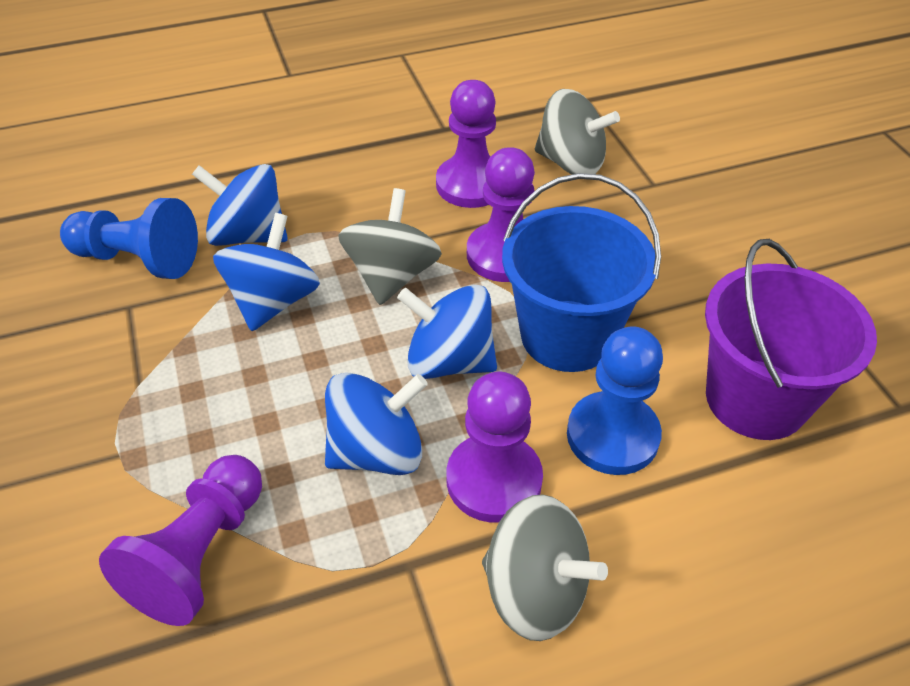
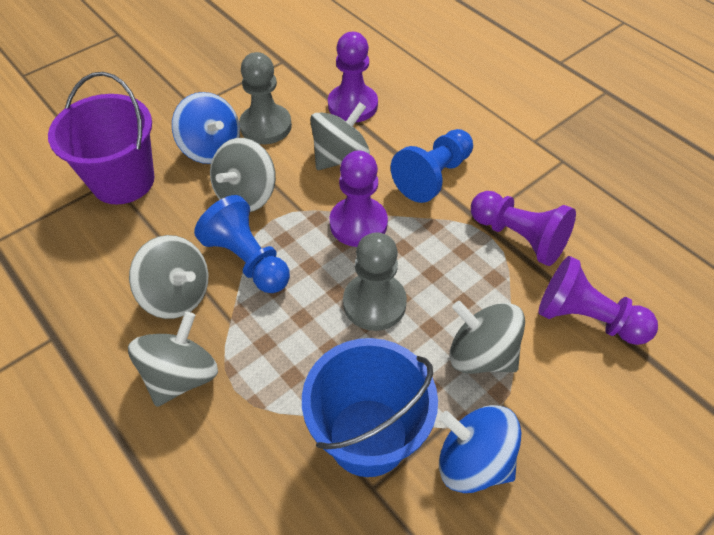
blue spinning top: 4 -> 2
grey pawn: 0 -> 2
grey spinning top: 3 -> 5

